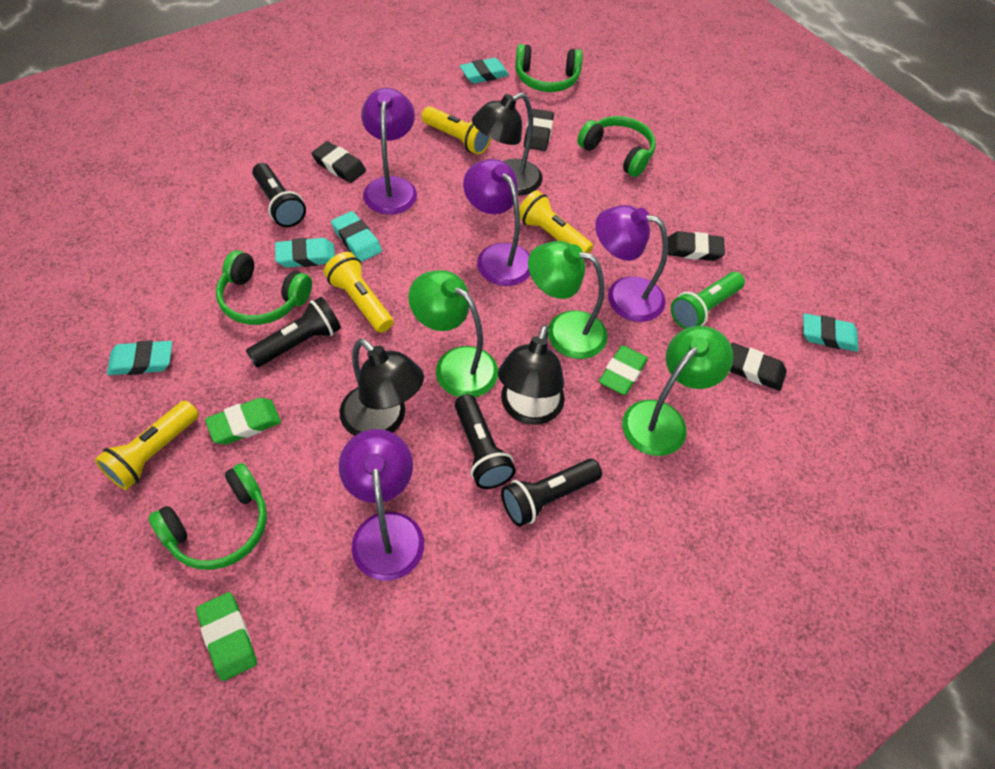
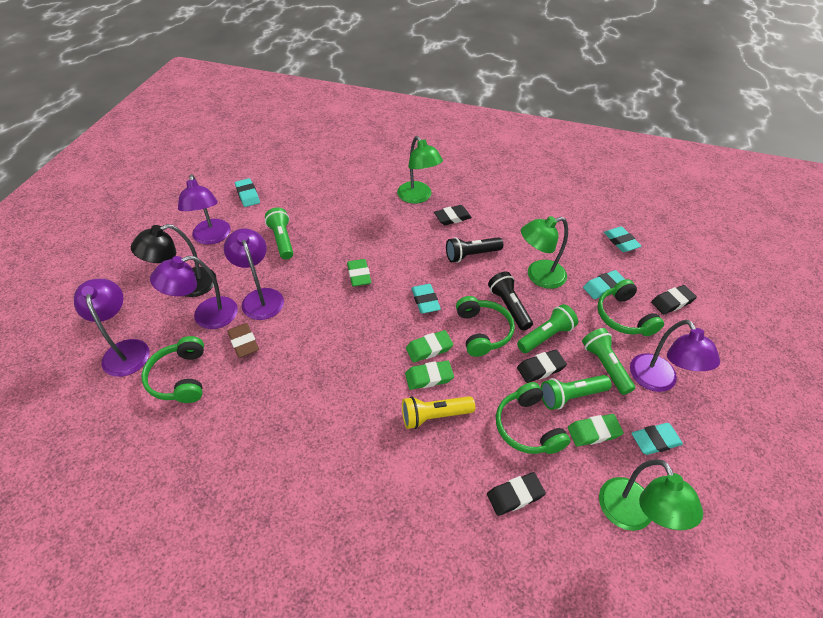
black flashlight: 4 -> 2
black lamp: 3 -> 1
brown eraser: 0 -> 1
green eraser: 3 -> 4
green flashlight: 1 -> 4
purple lamp: 4 -> 5
yellow flashlight: 4 -> 1

